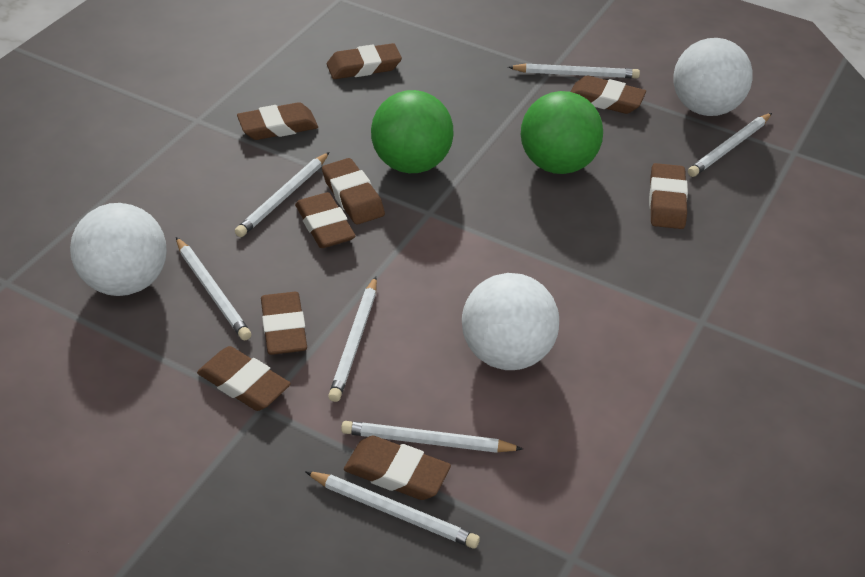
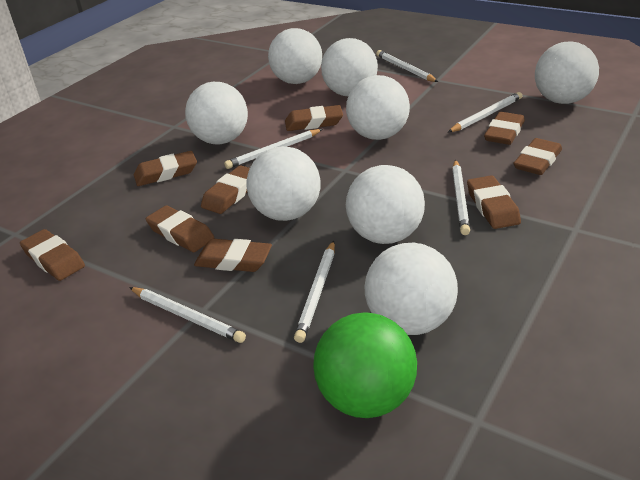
green ball: 2 -> 1
white ball: 3 -> 8
white pencil: 7 -> 6

